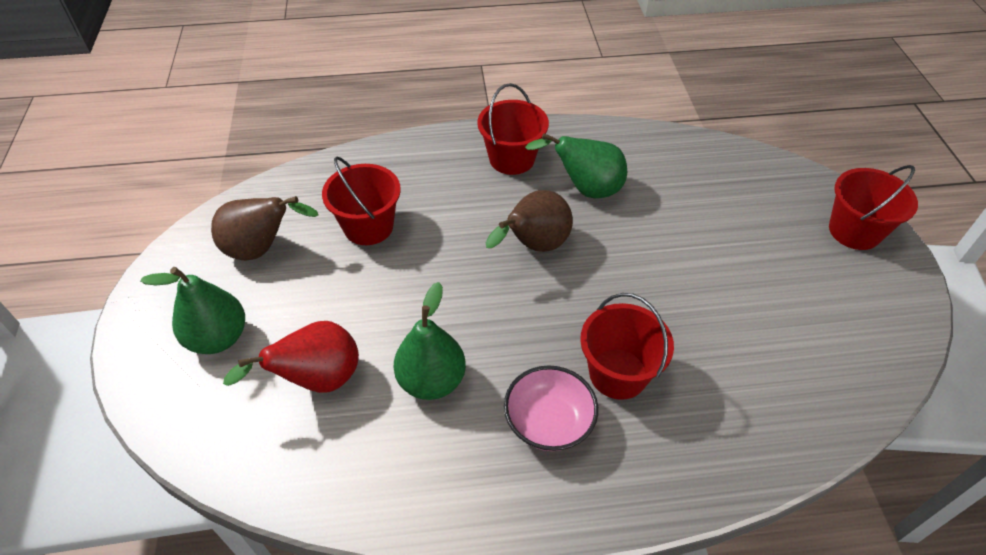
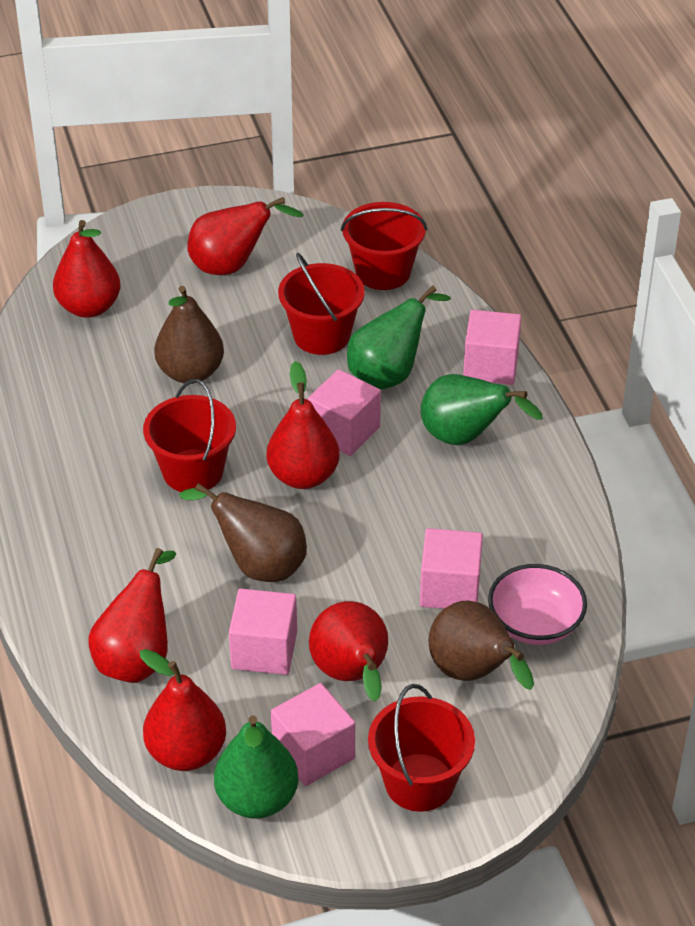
brown pear: 2 -> 3
pink cube: 0 -> 5
red pear: 1 -> 6

